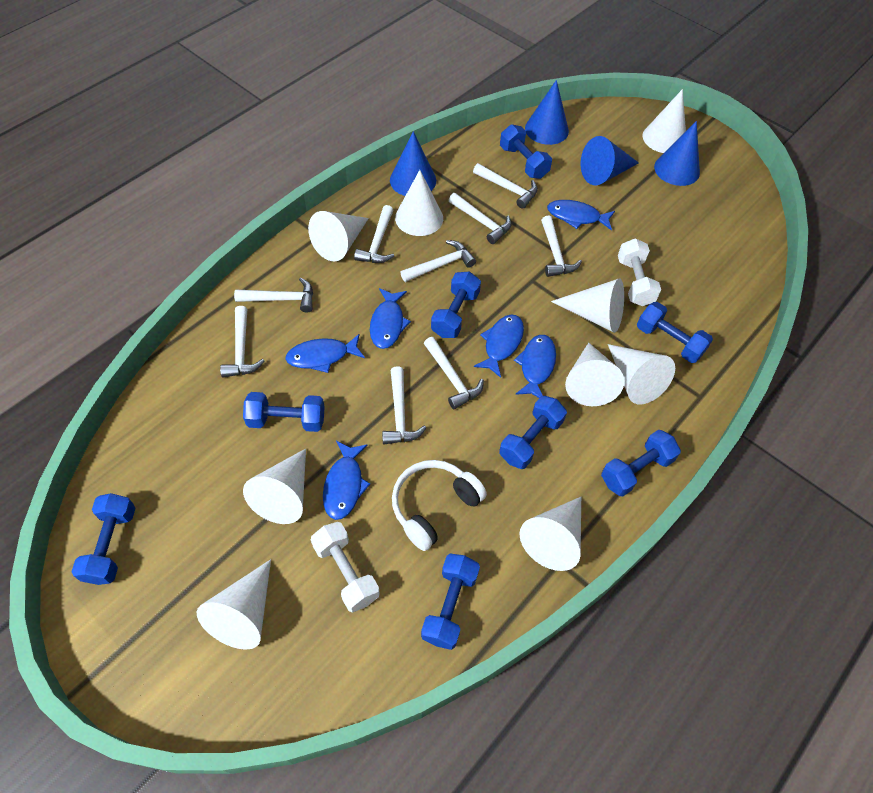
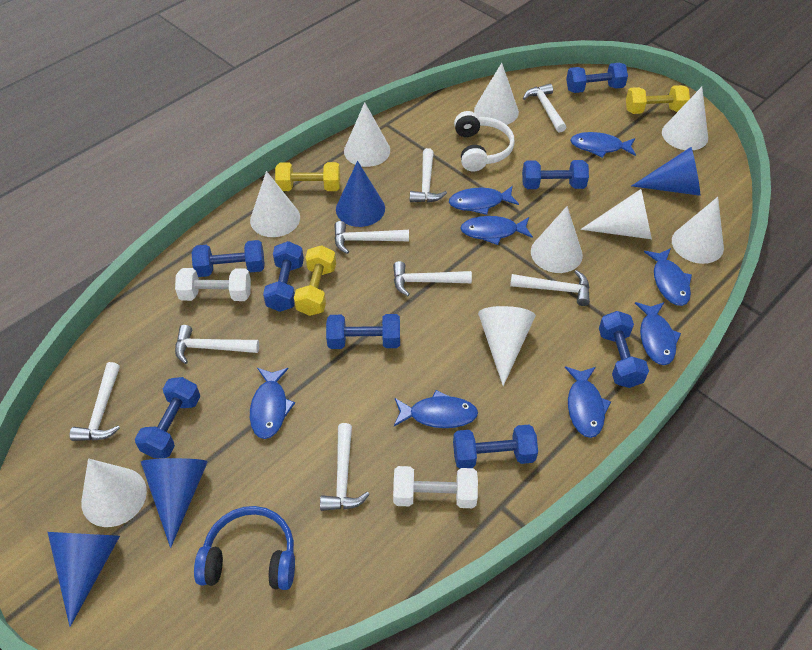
blue fish: 6 -> 8
blue headphones: 0 -> 1
white hammer: 9 -> 8
yellow dumbbell: 0 -> 3

